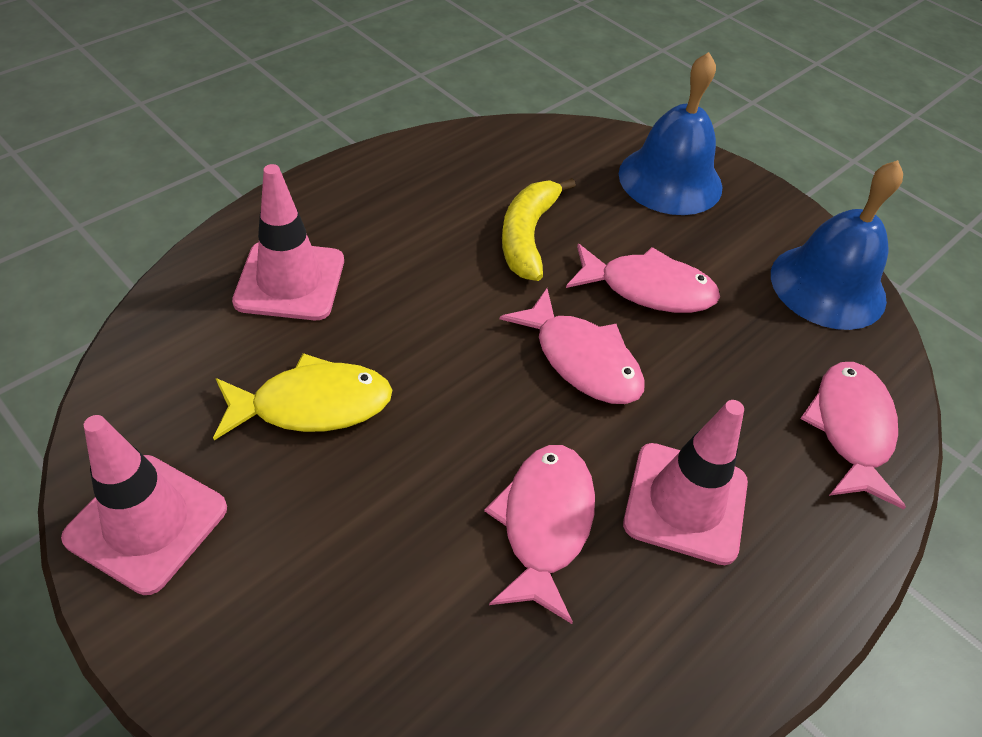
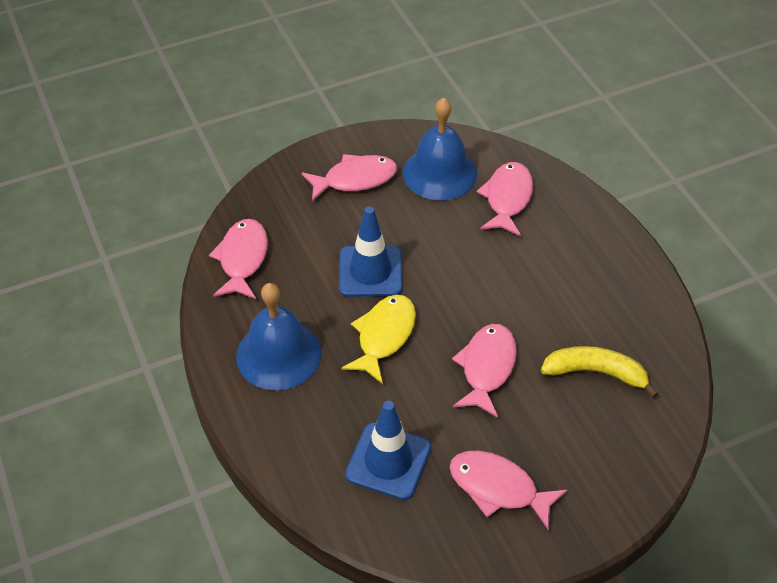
blue traffic cone: 0 -> 2
pink fish: 4 -> 5
pink traffic cone: 3 -> 0

